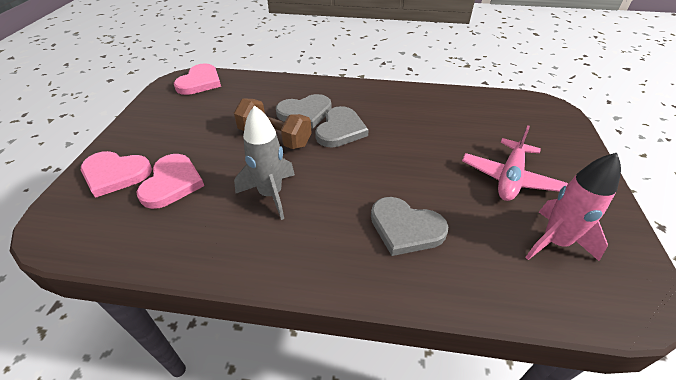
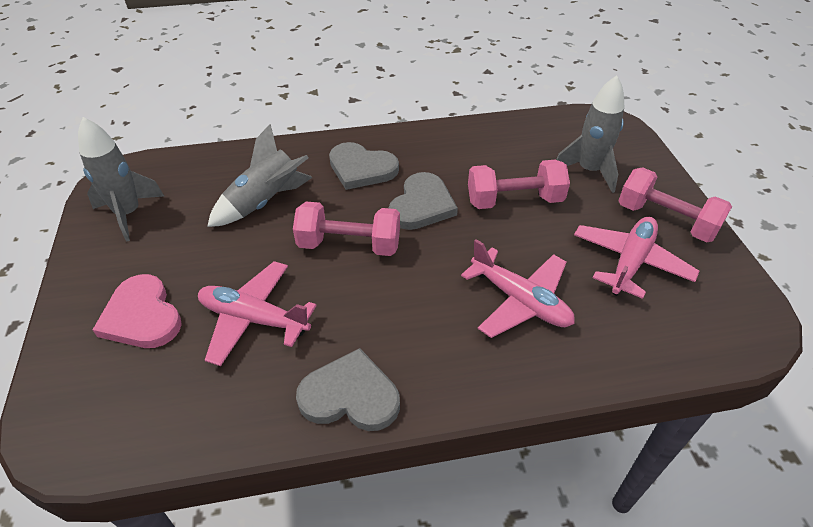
brown dumbbell: 1 -> 0
grey rocket: 1 -> 3
pink dumbbell: 0 -> 3
pink heart: 3 -> 1
pink plane: 1 -> 3
pink rocket: 1 -> 0

